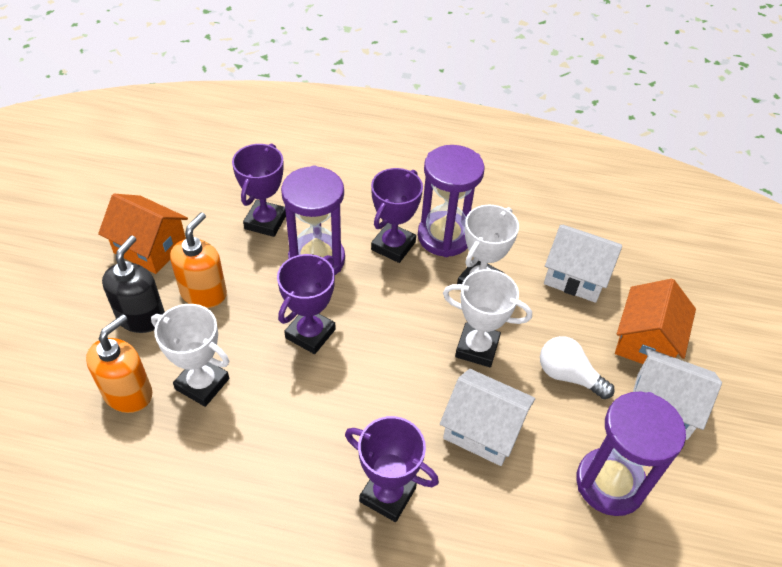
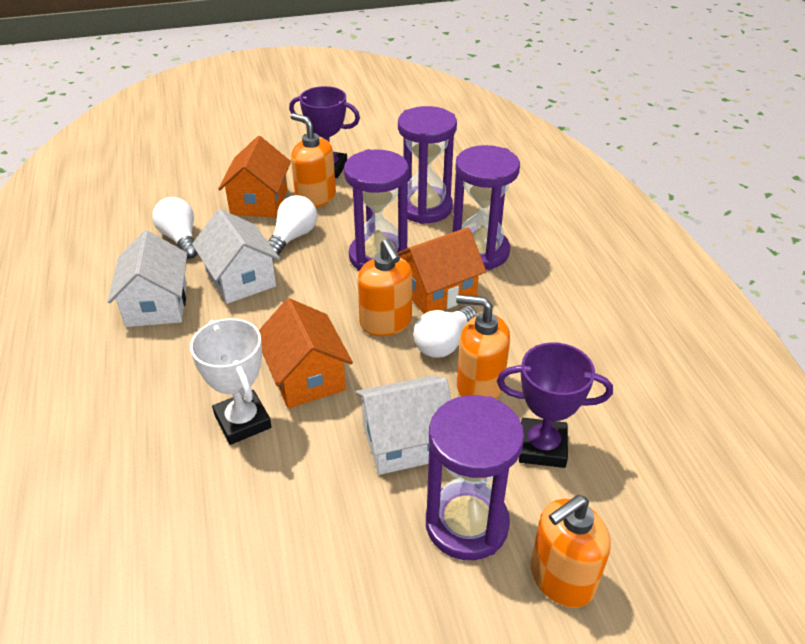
black soap dispenser: 1 -> 0
orange house: 2 -> 3
orange soap dispenser: 2 -> 4
purple hourglass: 3 -> 4
purple trophy: 4 -> 2
white light bulb: 1 -> 3
white trophy: 3 -> 1

